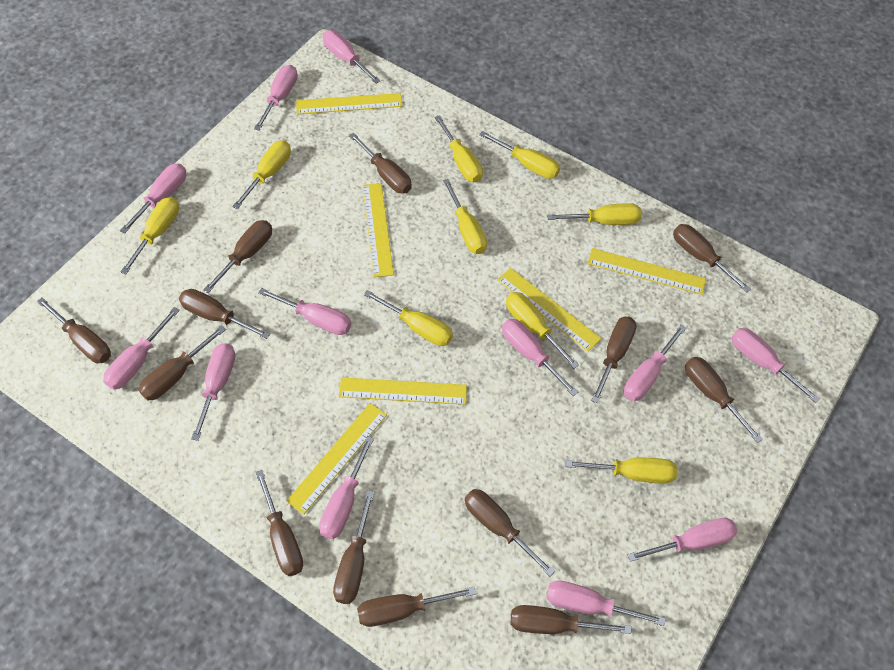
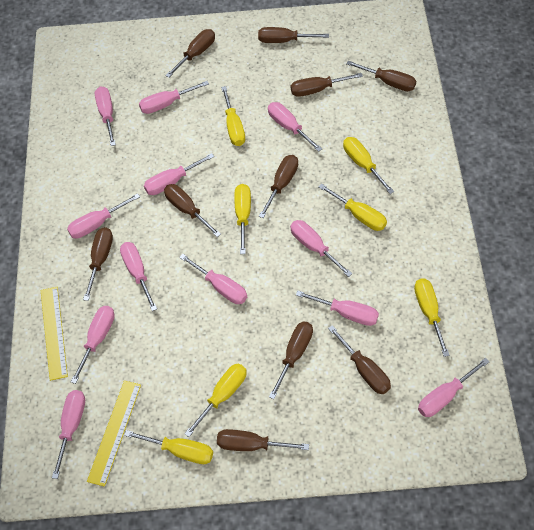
brown screwdriver: 13 -> 10
yellow ruler: 6 -> 2
yellow screwdriver: 9 -> 7

